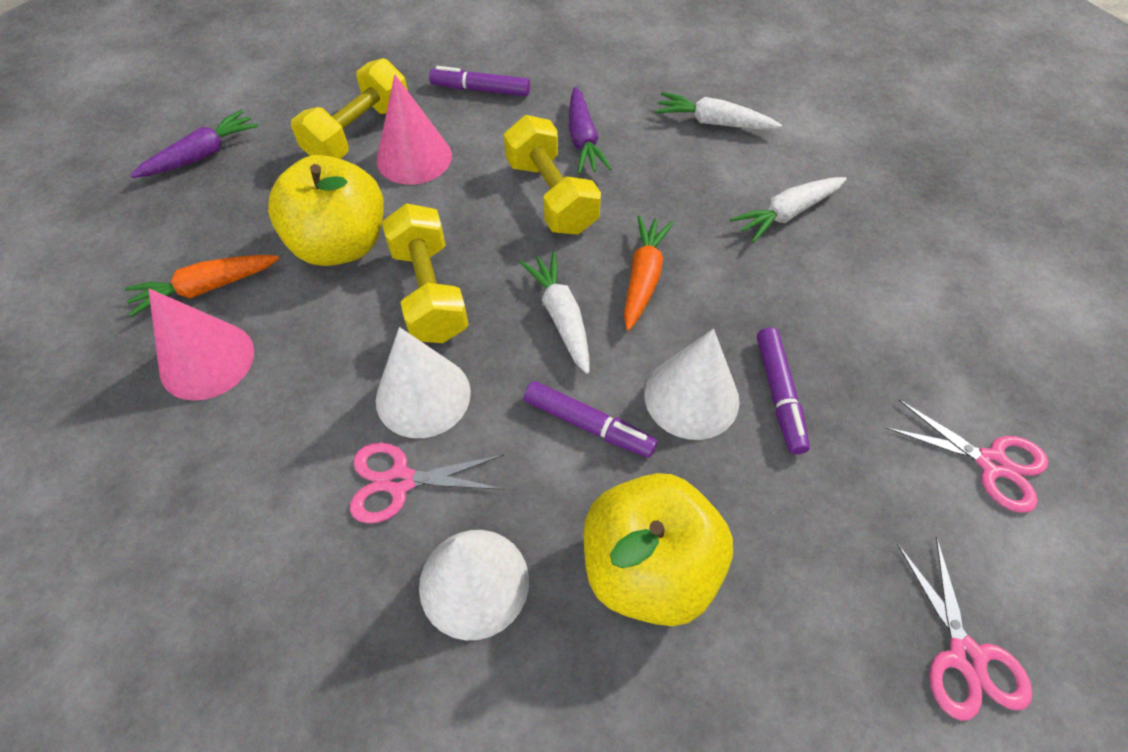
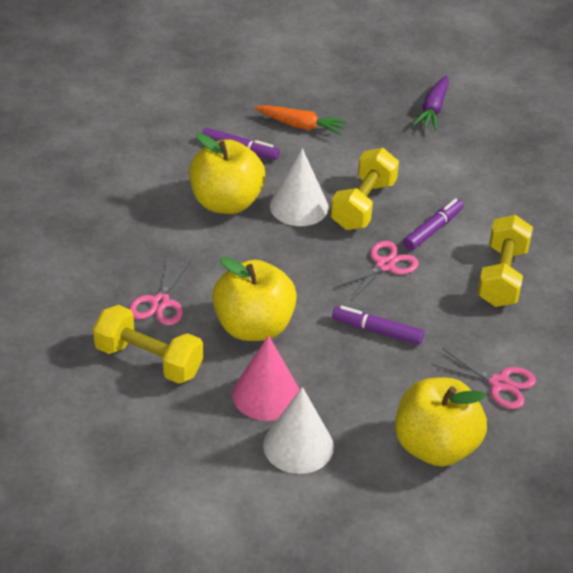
orange carrot: 2 -> 1
pink cone: 2 -> 1
purple carrot: 2 -> 1
white carrot: 3 -> 0
white cone: 3 -> 2
yellow apple: 2 -> 3

